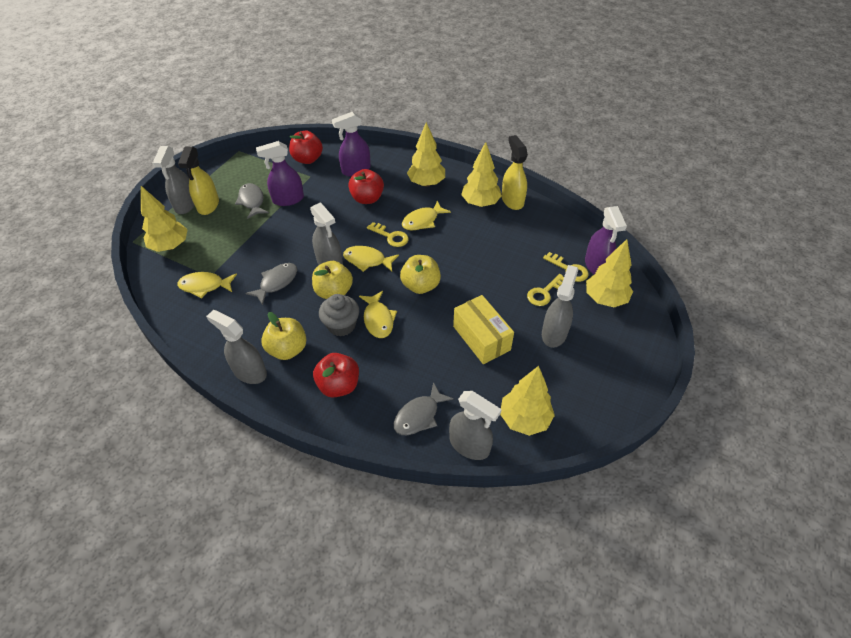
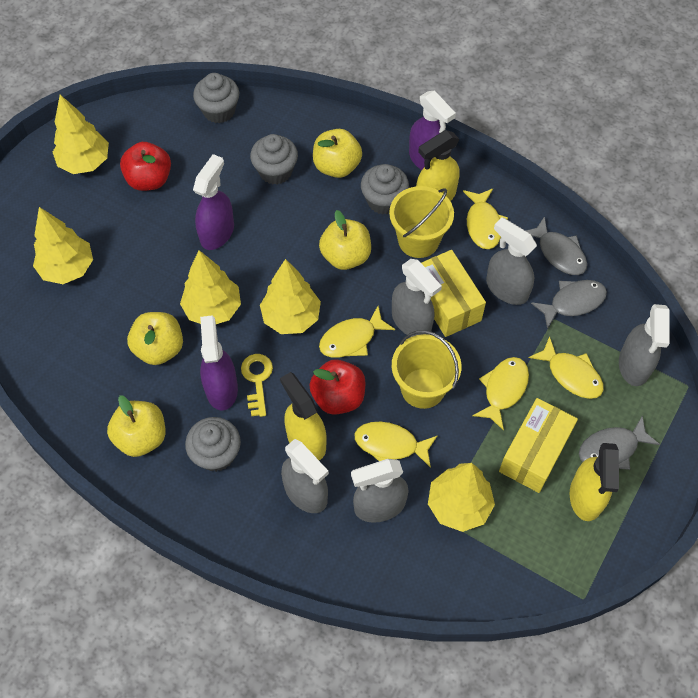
grey cupcake: 1 -> 4
red apple: 3 -> 2
yellow apple: 3 -> 4
yellow box: 1 -> 2
yellow bucket: 0 -> 2
yellow fish: 4 -> 5
yellow key: 3 -> 1
yellow spray bottle: 2 -> 3

